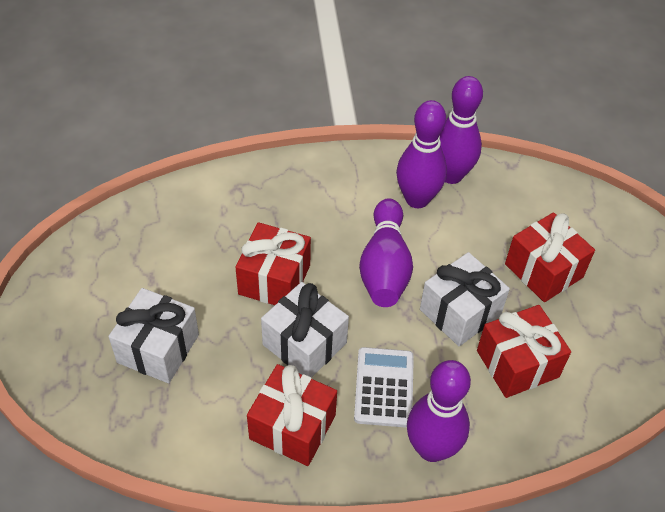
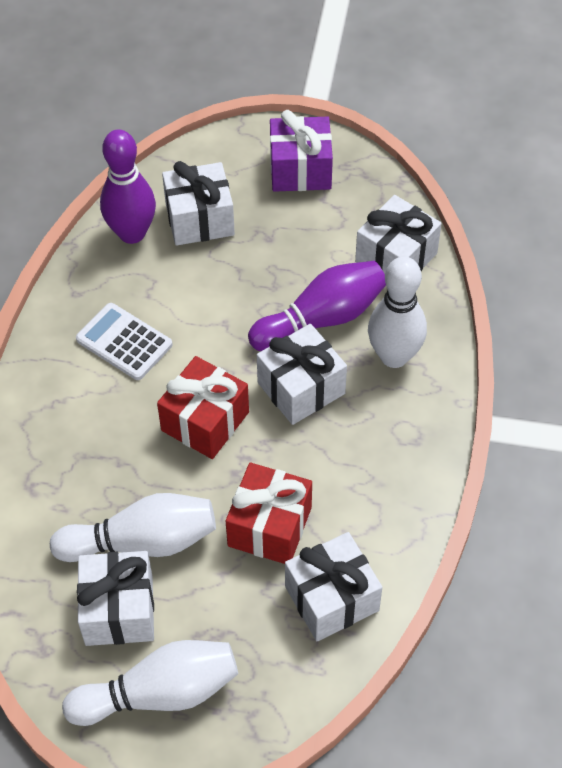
purple bowling pin: 4 -> 2
purple gift: 0 -> 1
red gift: 4 -> 2
white bowling pin: 0 -> 3
white gift: 3 -> 5

